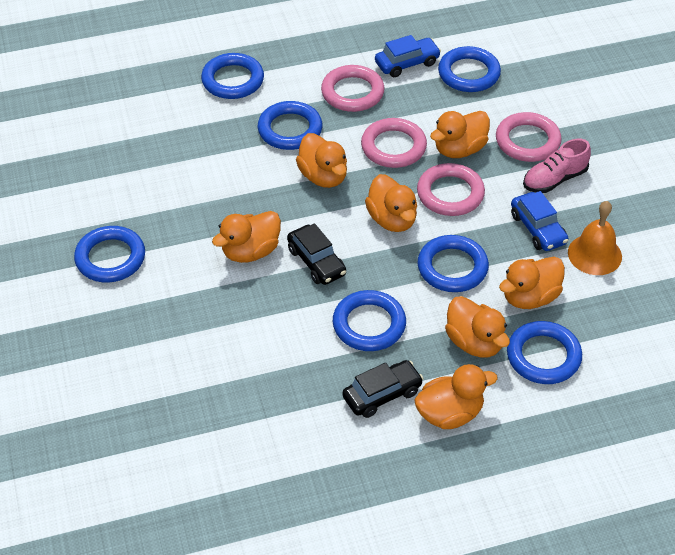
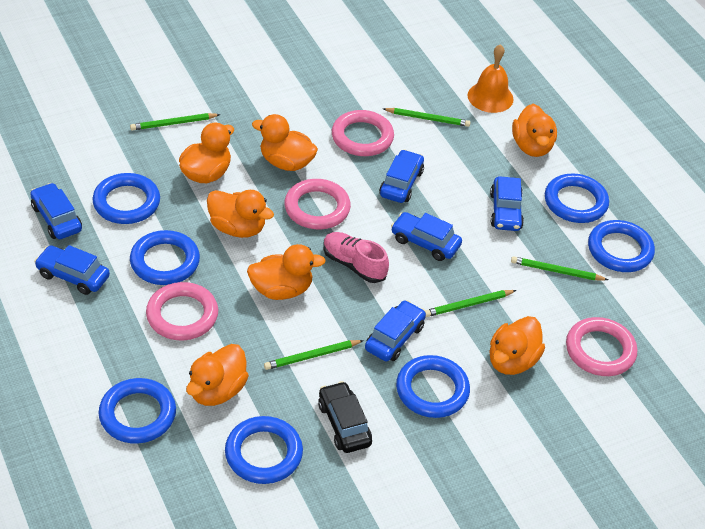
black car: 2 -> 1
blue car: 2 -> 6
green pencil: 0 -> 5

